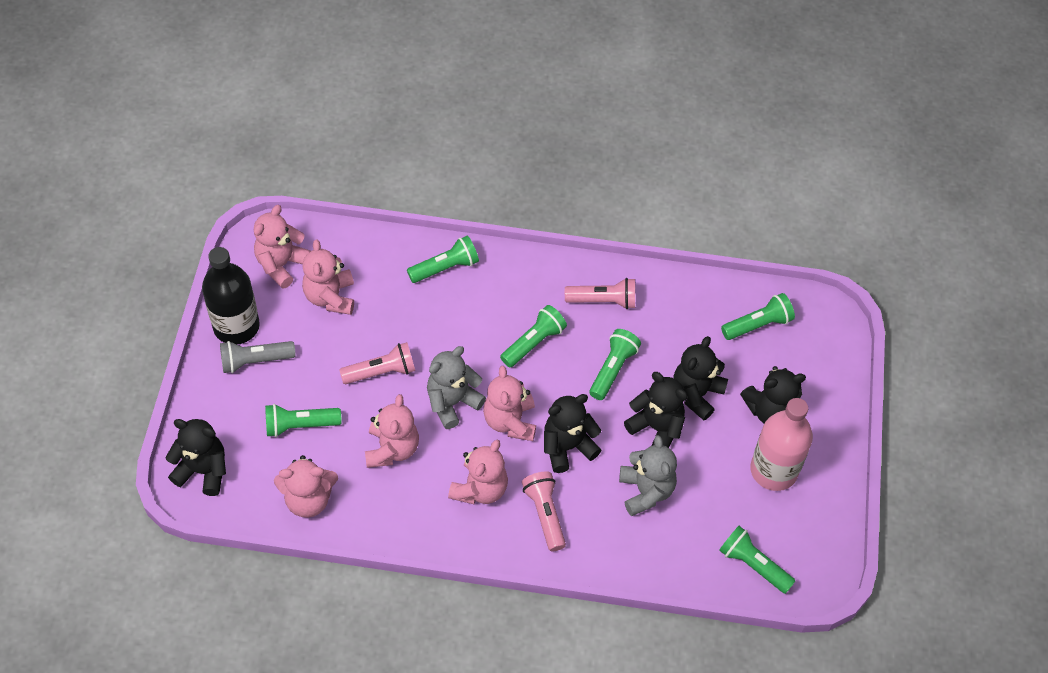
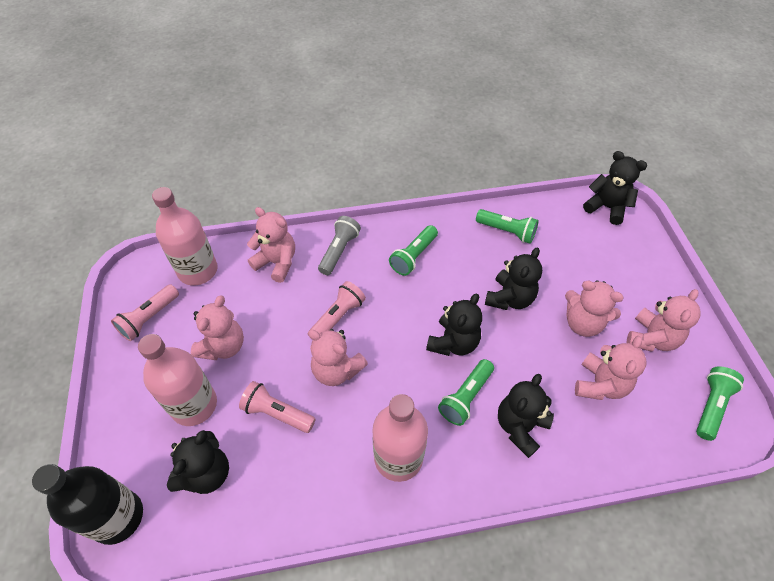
green flashlight: 6 -> 4
grey teddy bear: 2 -> 0
pink bottle: 1 -> 3

